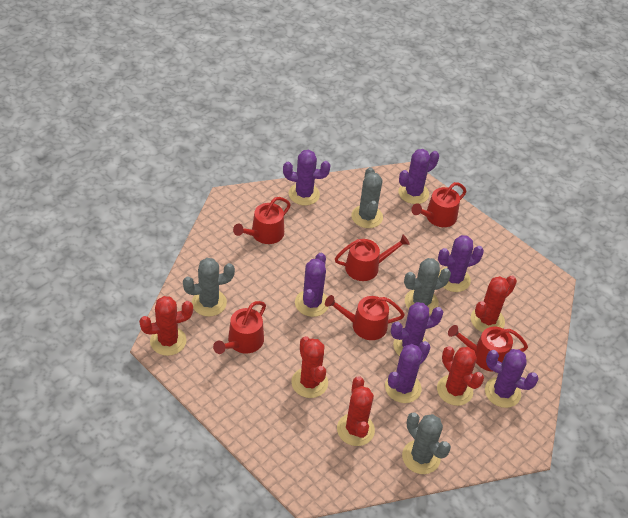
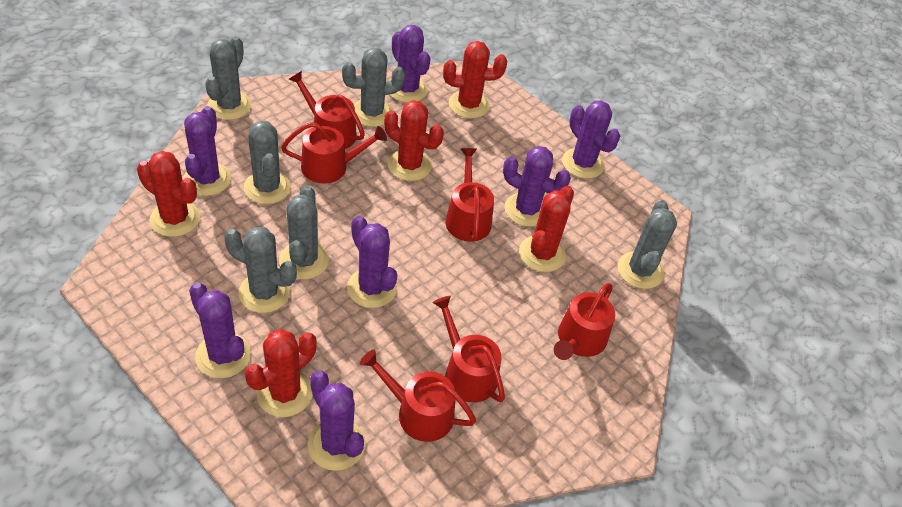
grey cactus: 4 -> 6

